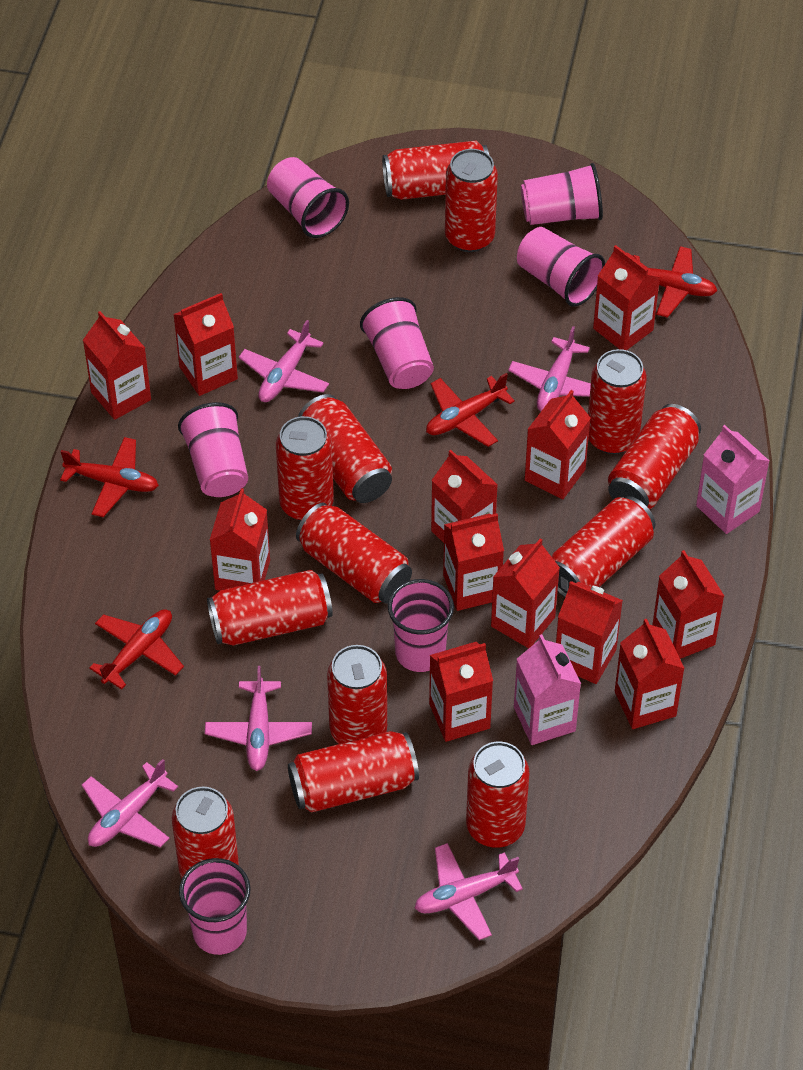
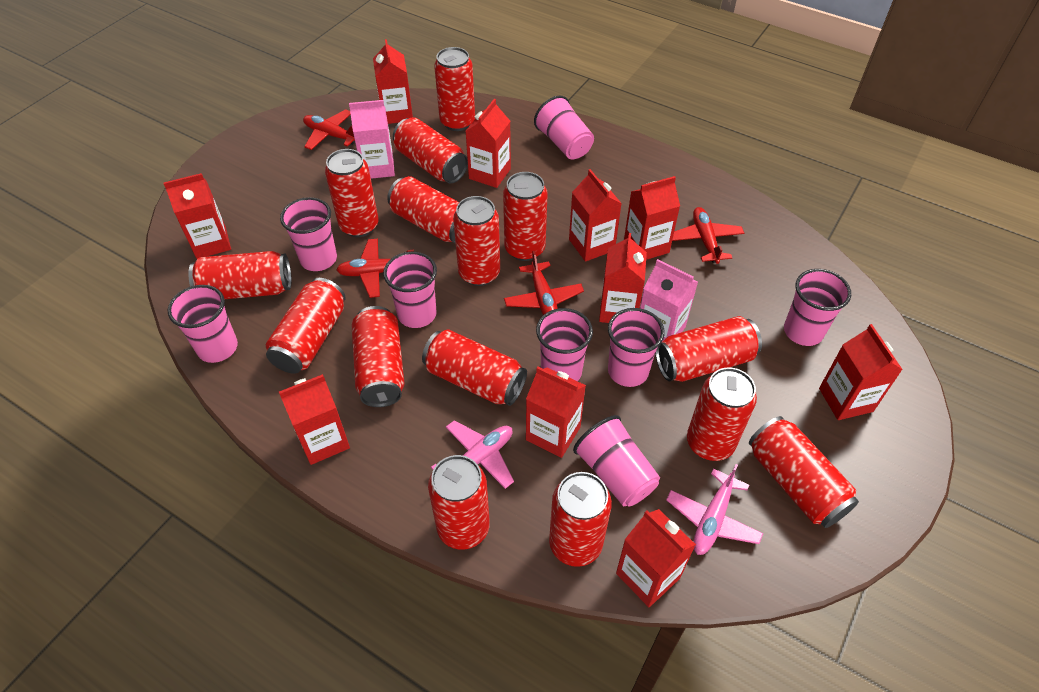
pink cup: 7 -> 8
pink plane: 5 -> 2
red can: 13 -> 15
red carton: 12 -> 10

